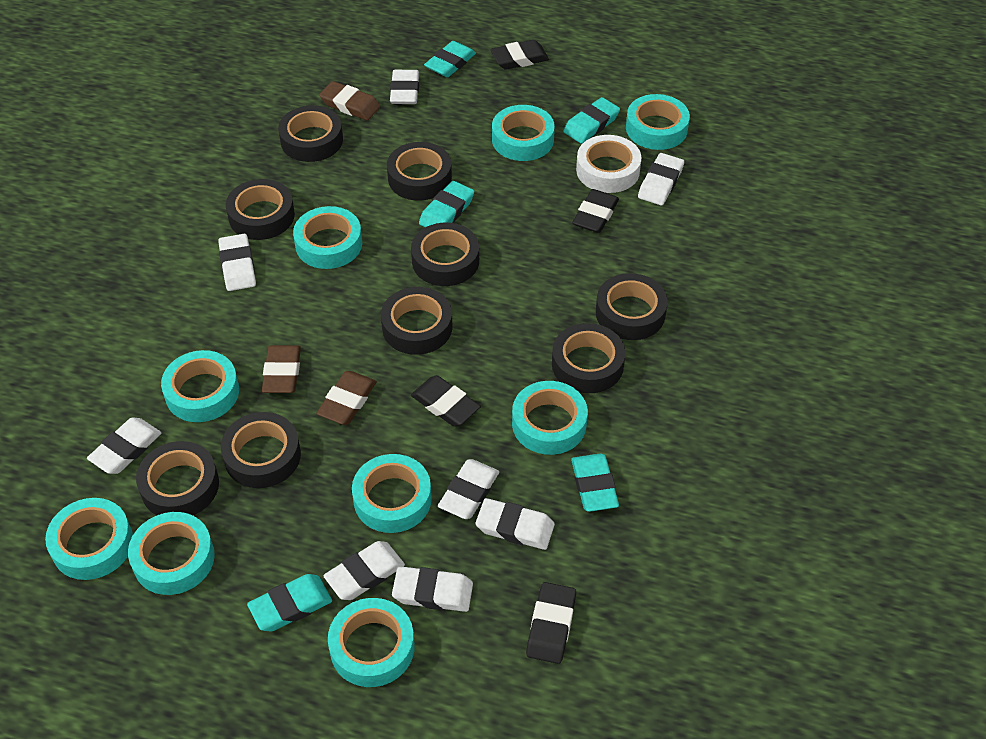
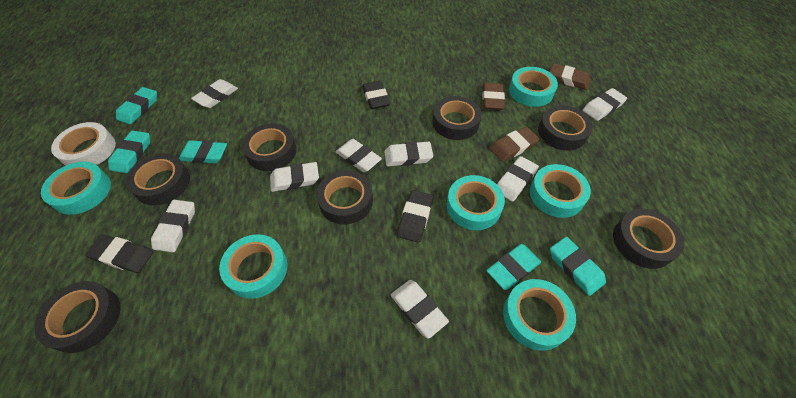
black eraser: 4 -> 3
black tape: 9 -> 7
turquoise tape: 9 -> 6

